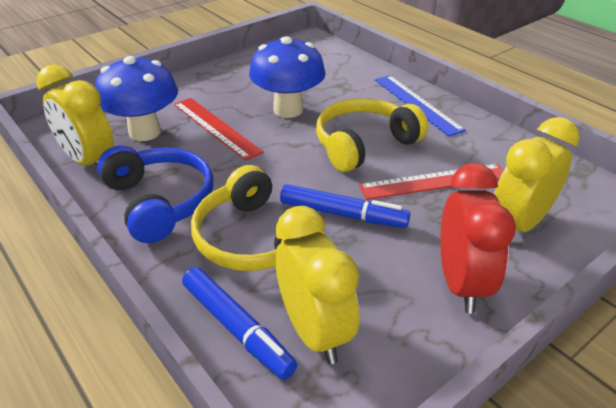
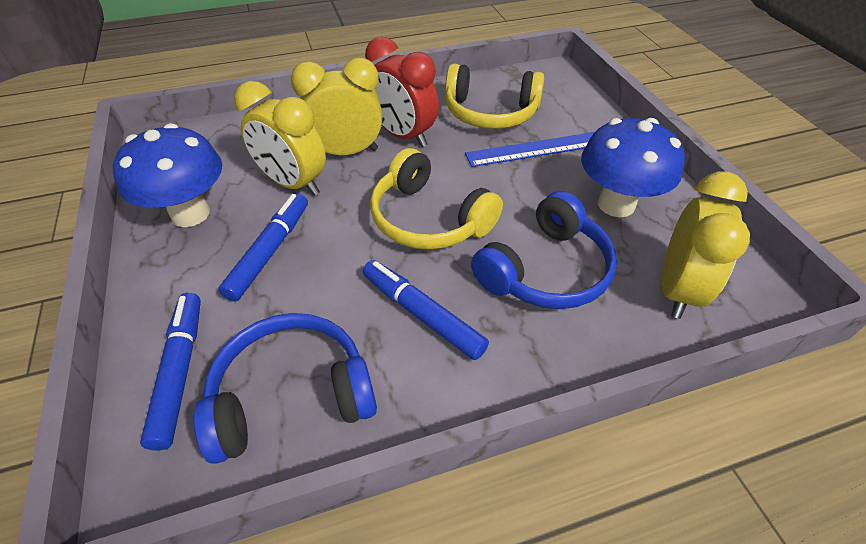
blue headphones: 1 -> 2
blue marker: 2 -> 3
red ruler: 2 -> 0

